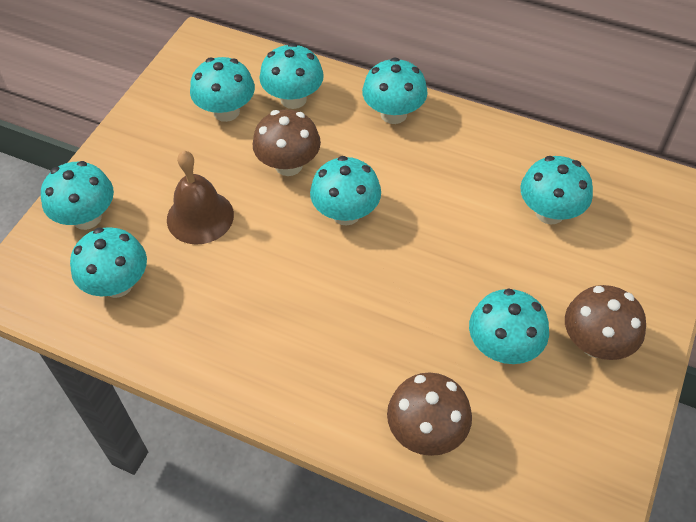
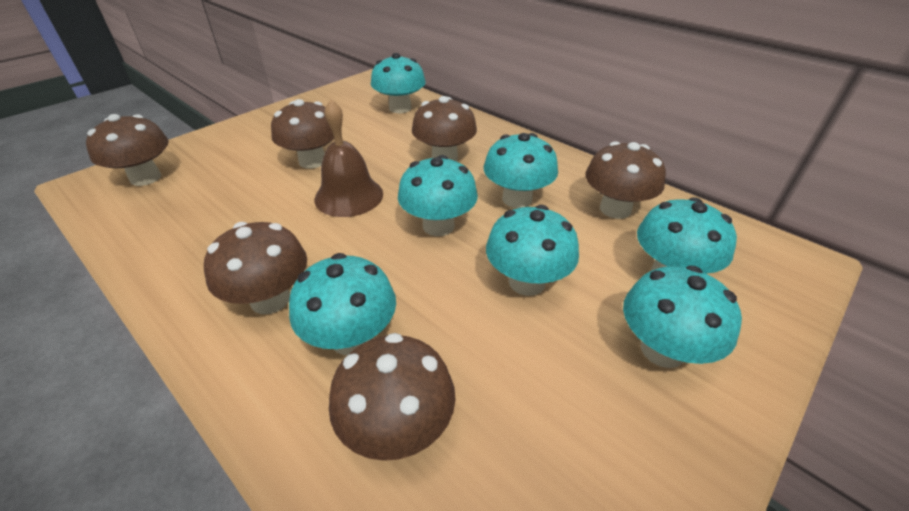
brown mushroom: 3 -> 6
turquoise mushroom: 8 -> 7

